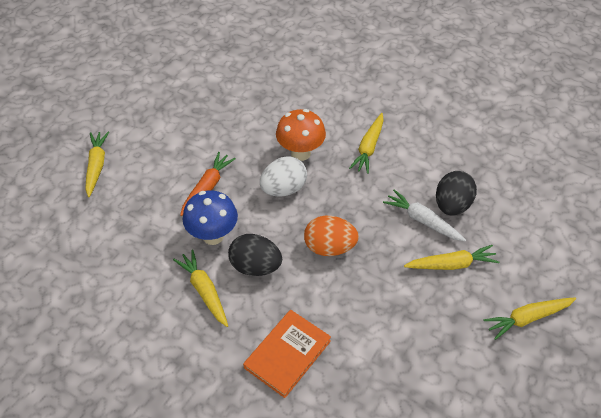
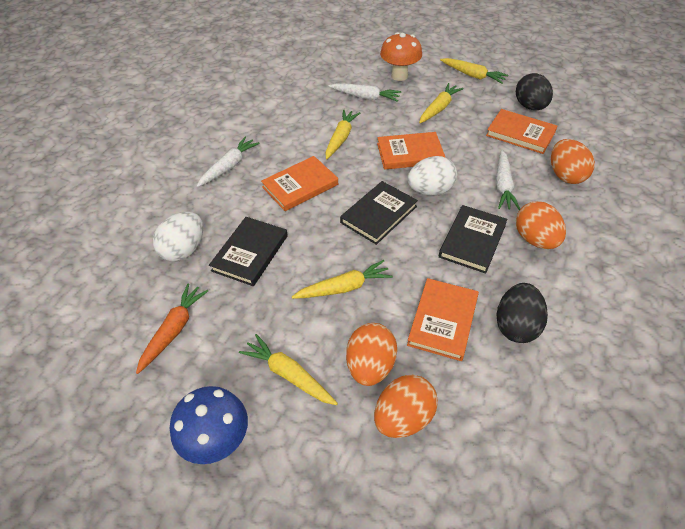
black book: 0 -> 3
orange book: 1 -> 4
orange egg: 1 -> 4
white carrot: 1 -> 3
white egg: 1 -> 2

